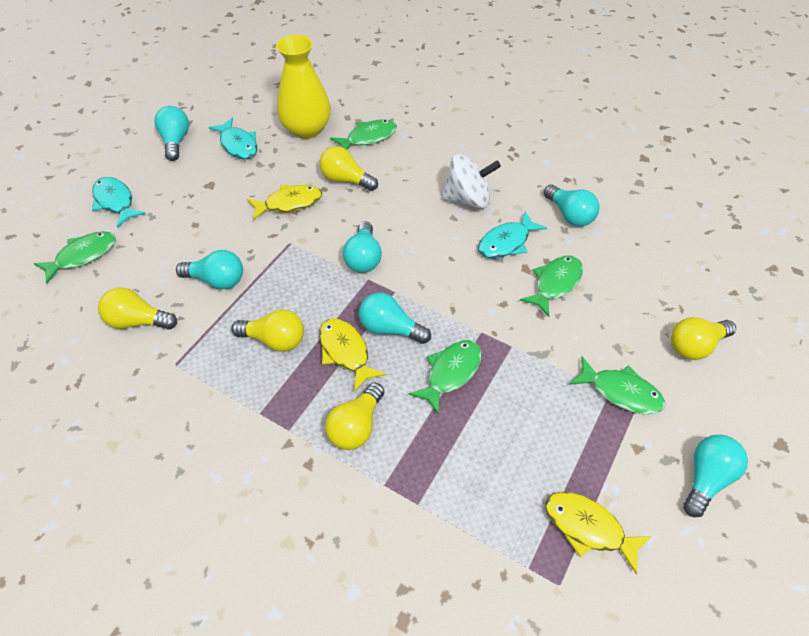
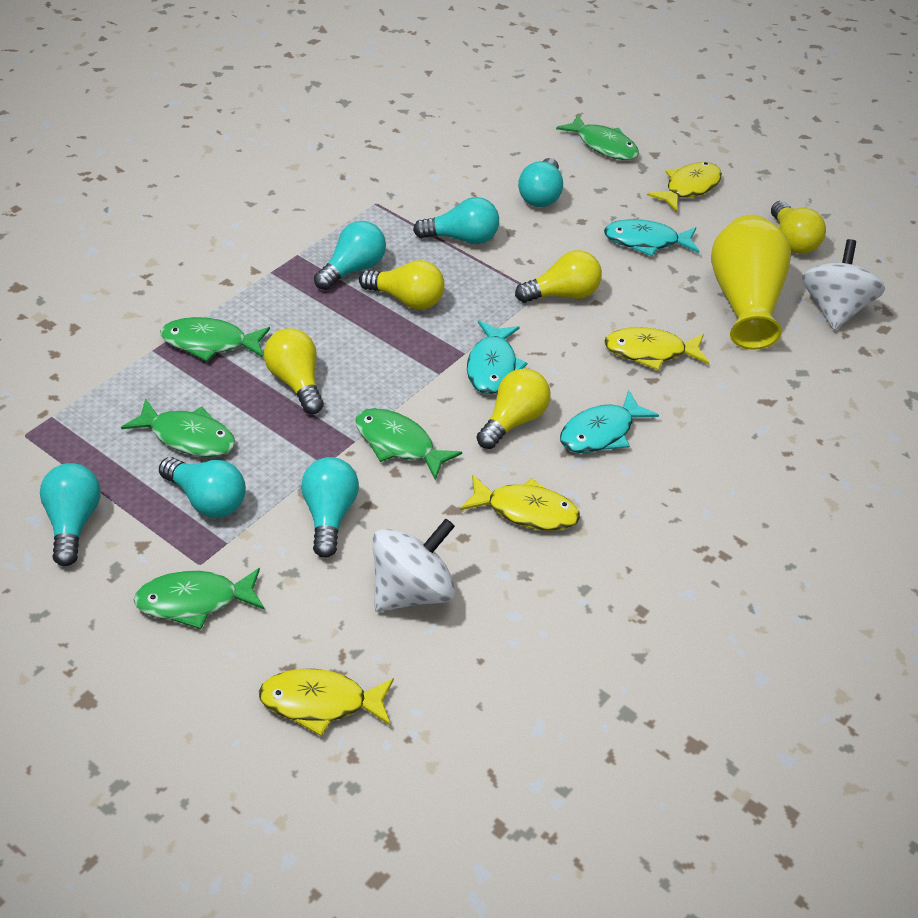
white spinning top: 1 -> 2
yellow fish: 3 -> 4

